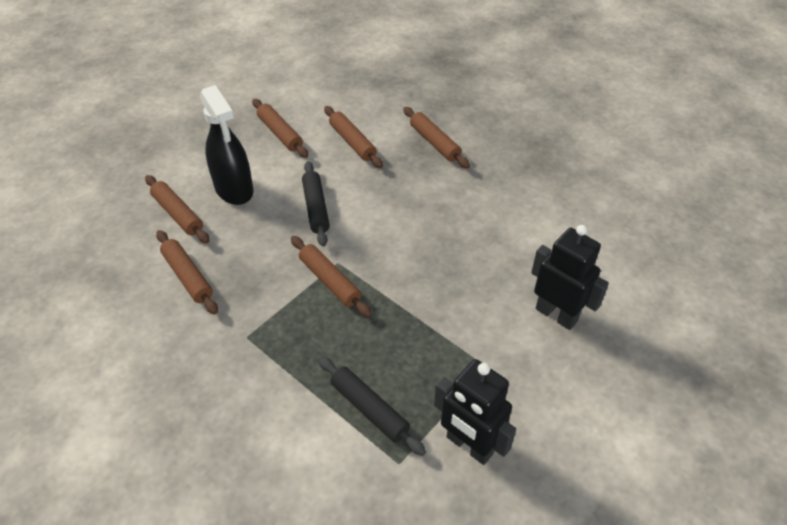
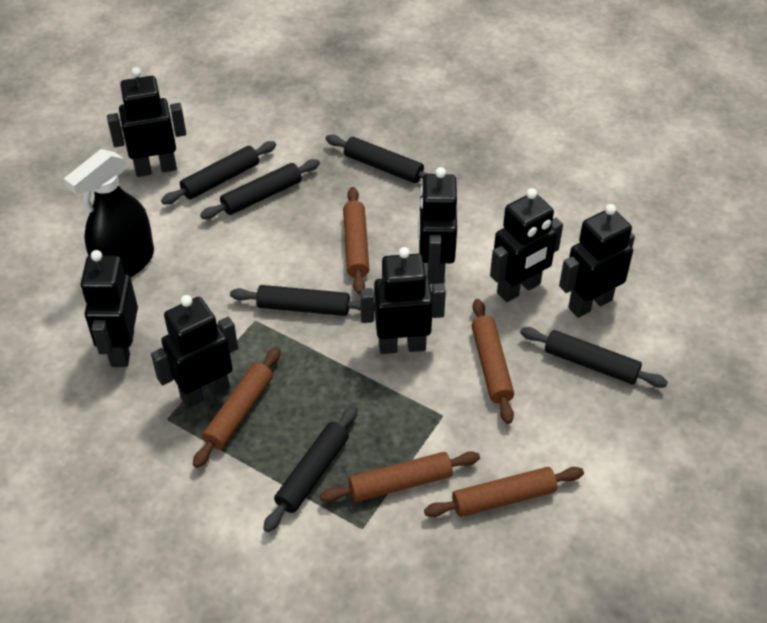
black robot: 2 -> 7
black rolling pin: 2 -> 6
brown rolling pin: 6 -> 5

